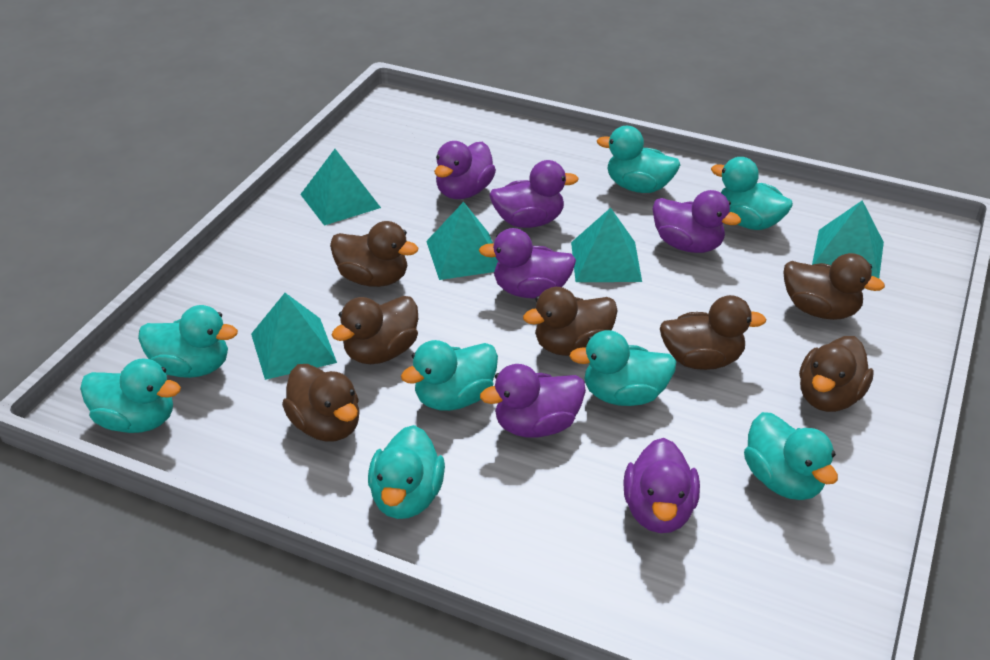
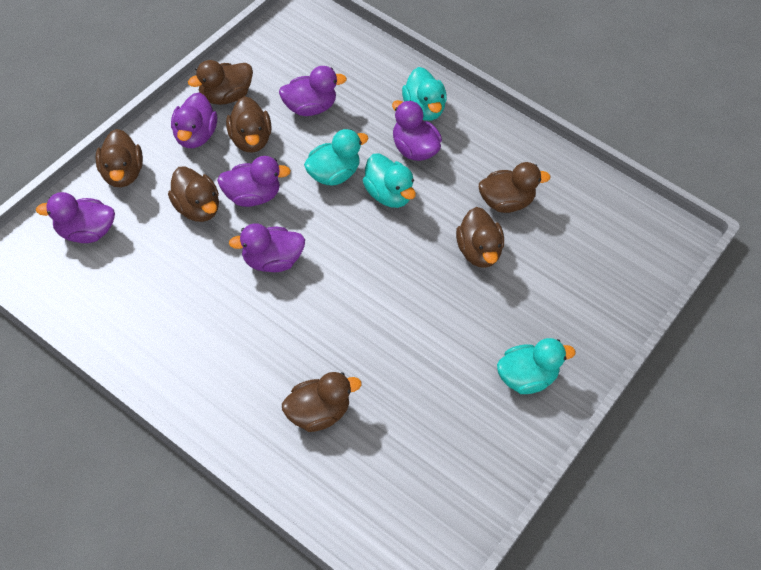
turquoise duck: 8 -> 4
turquoise pyramid: 5 -> 0

